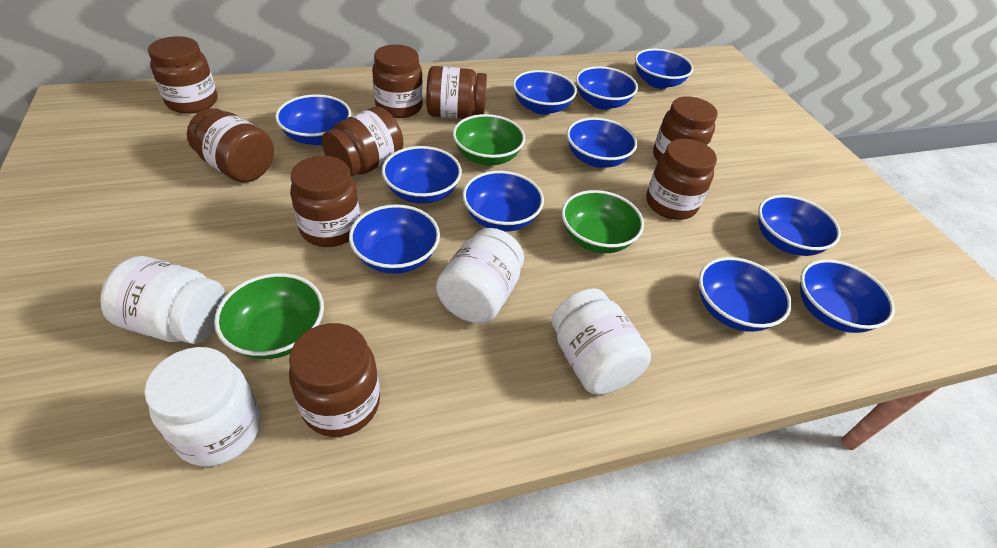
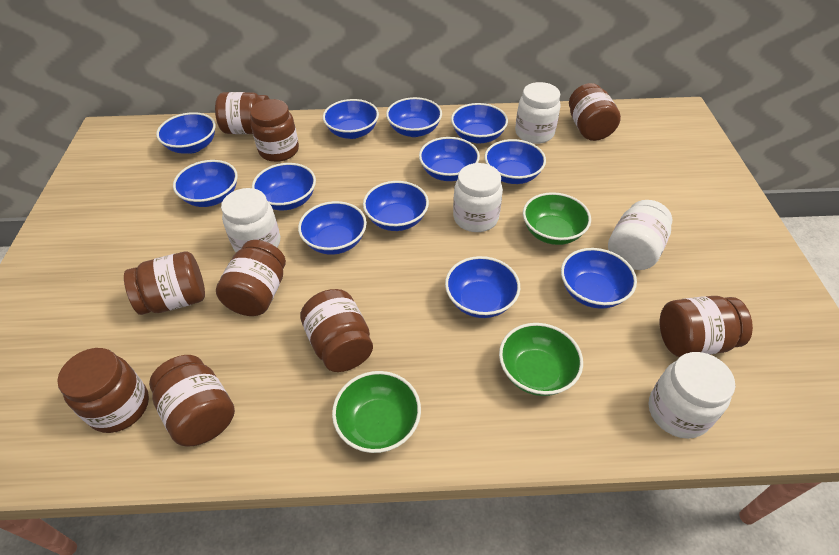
blue bowl: 11 -> 12
white jar: 4 -> 5

